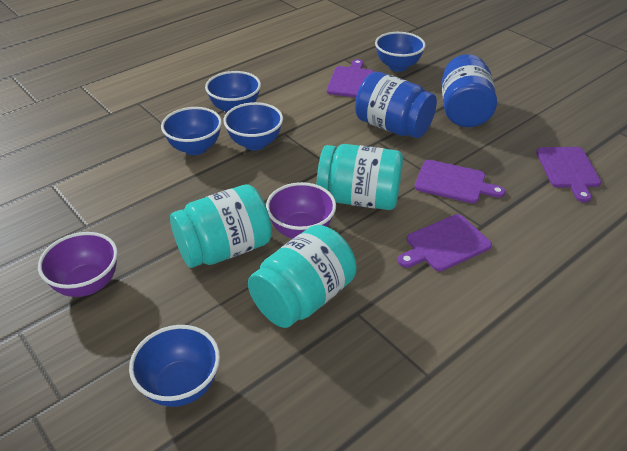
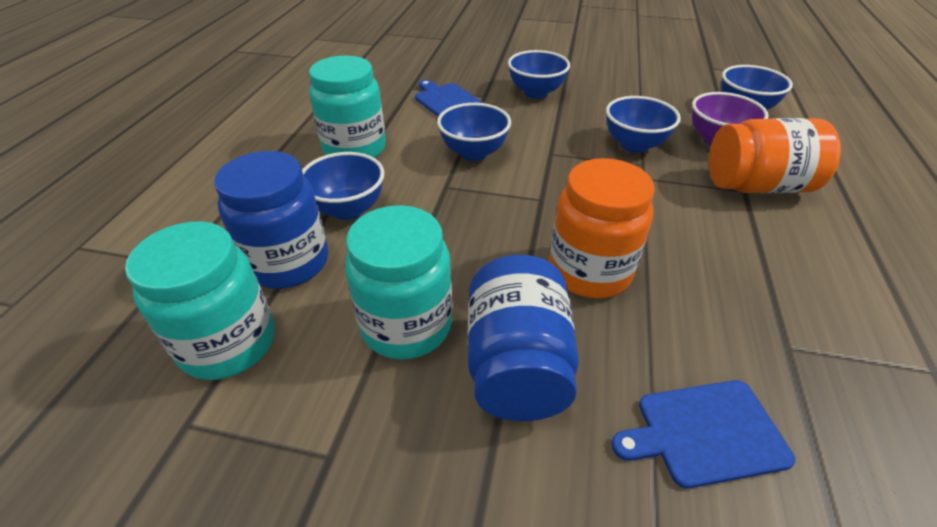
blue cutting board: 0 -> 2
orange jar: 0 -> 2
purple bowl: 2 -> 1
purple cutting board: 4 -> 0

